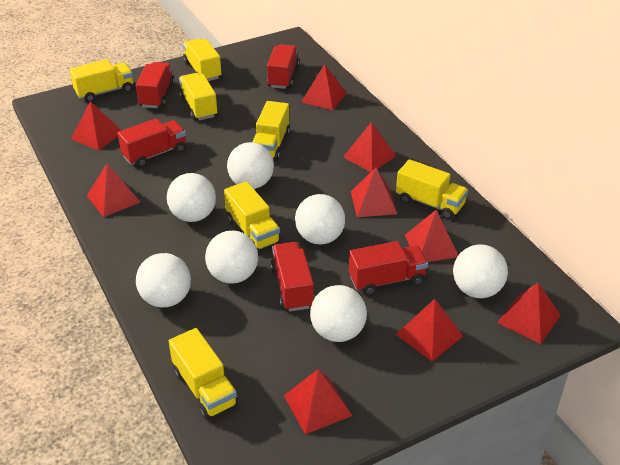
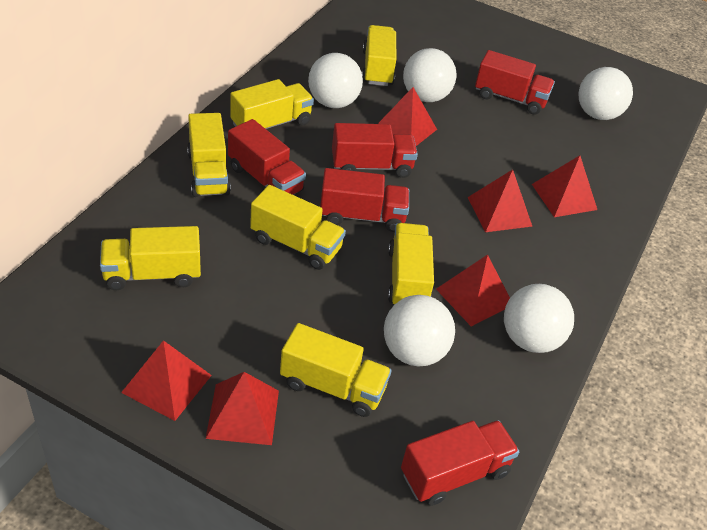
red pyramid: 9 -> 6
white ball: 7 -> 5

